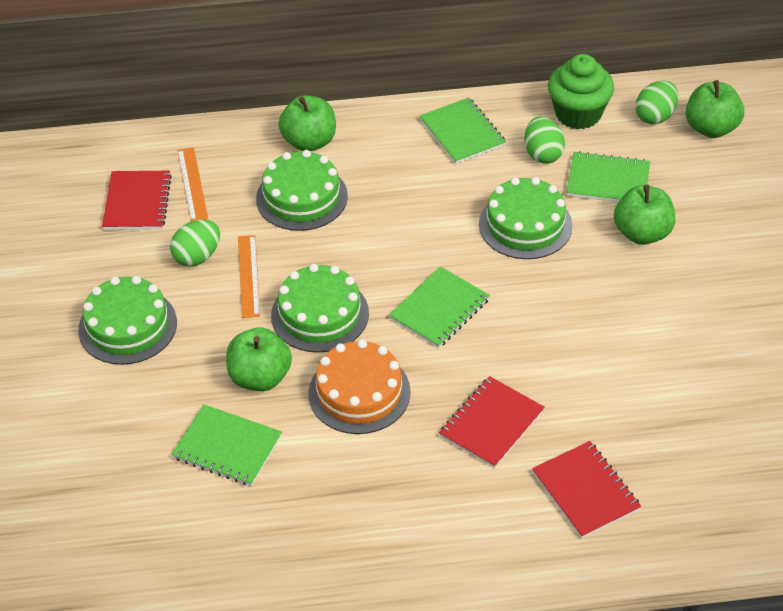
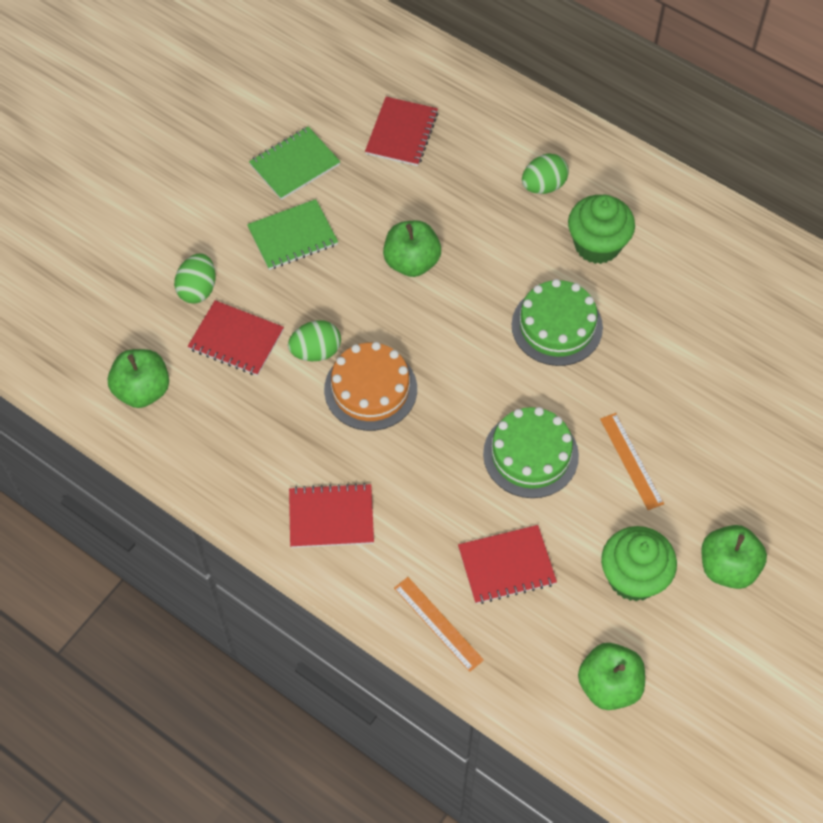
green cake: 4 -> 2
green cupcake: 1 -> 2
green notebook: 4 -> 2
red notebook: 3 -> 4

